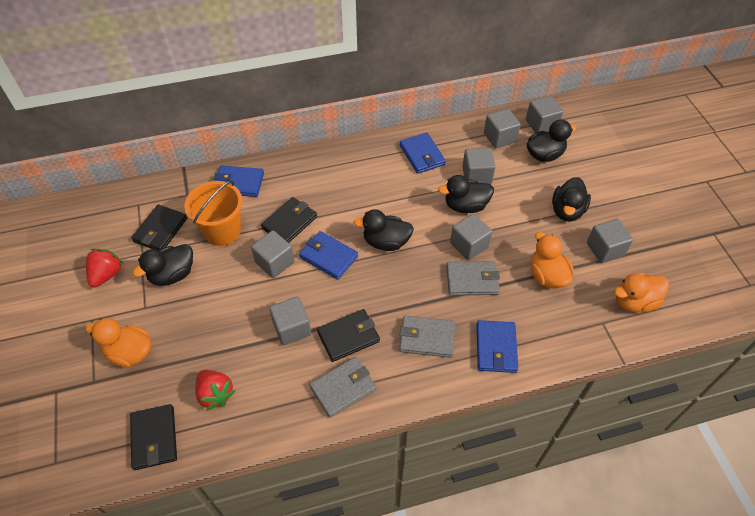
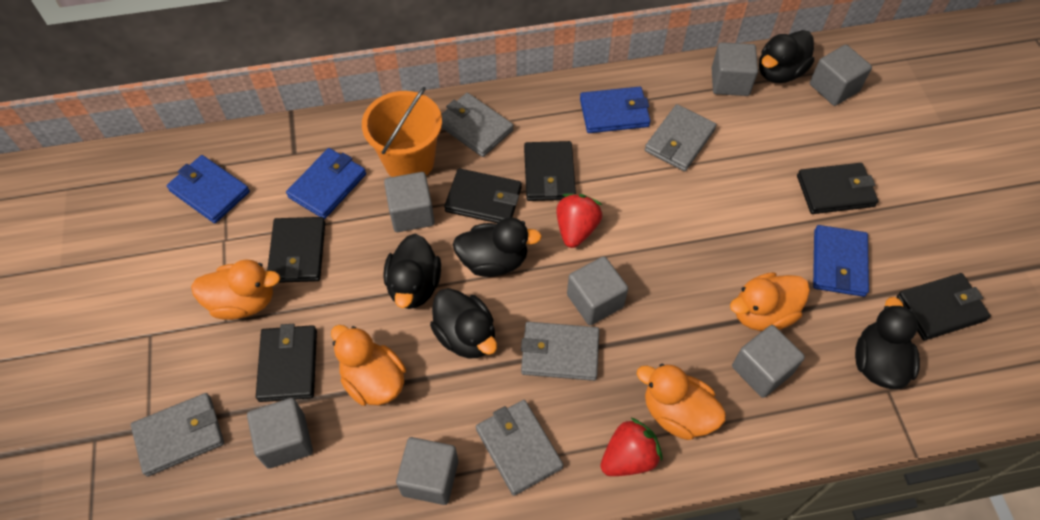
black wallet: 4 -> 6
grey wallet: 3 -> 5
orange duck: 3 -> 4

